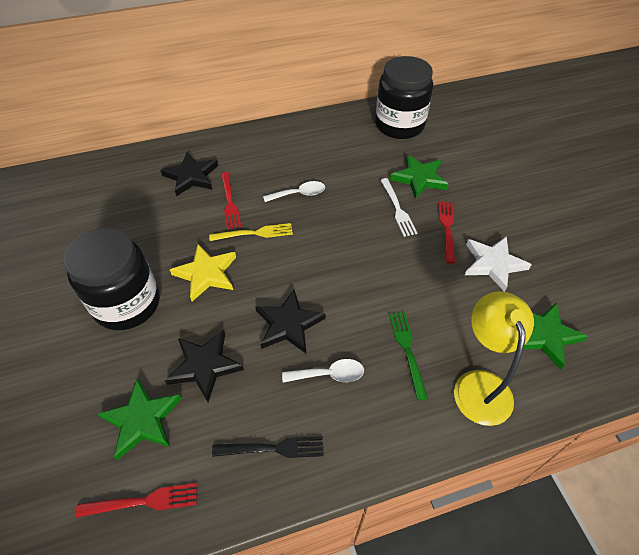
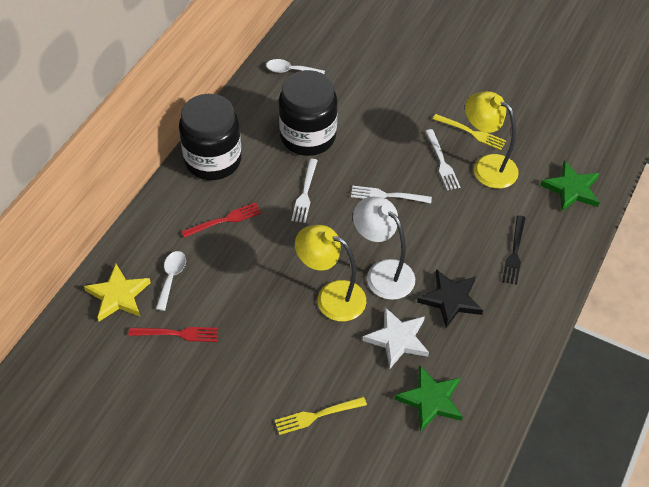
black star: 3 -> 1
green fork: 1 -> 0
green star: 3 -> 2
red fork: 3 -> 2
white fork: 1 -> 3
white lamp: 0 -> 1
yellow fork: 1 -> 2
yellow lamp: 1 -> 2

